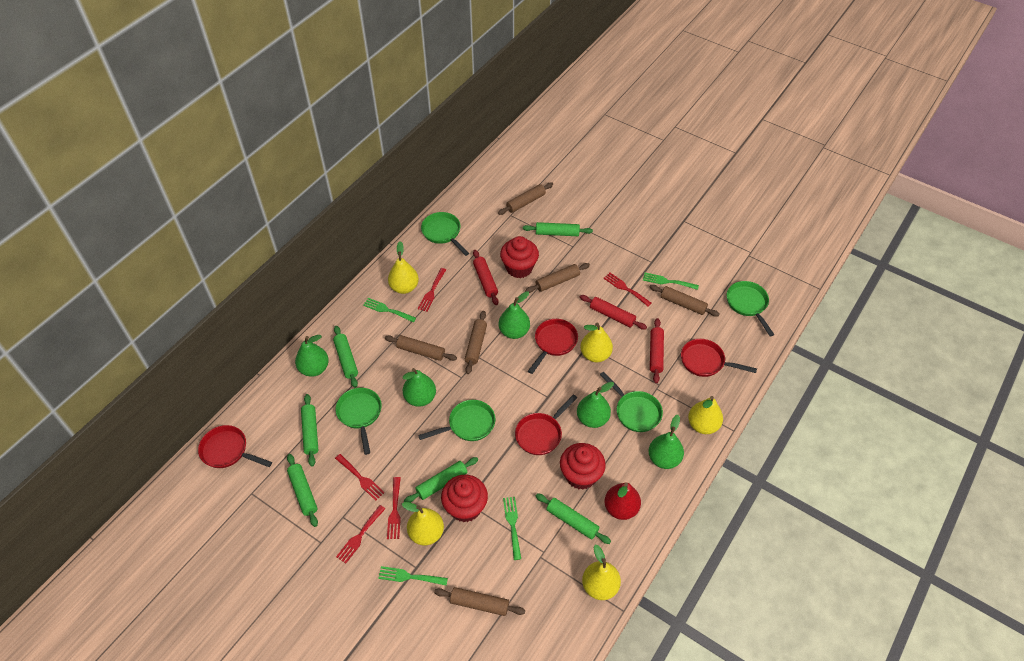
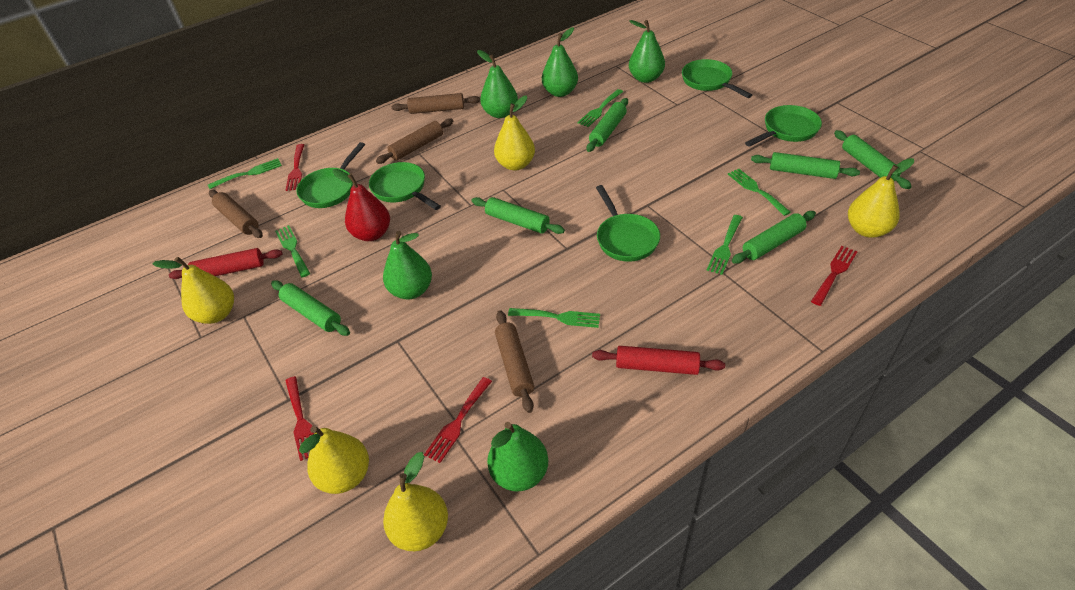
brown rolling pin: 6 -> 4
green fork: 4 -> 6
red cupcake: 3 -> 0
red fork: 5 -> 4
red pan: 4 -> 0
red rolling pin: 3 -> 2

